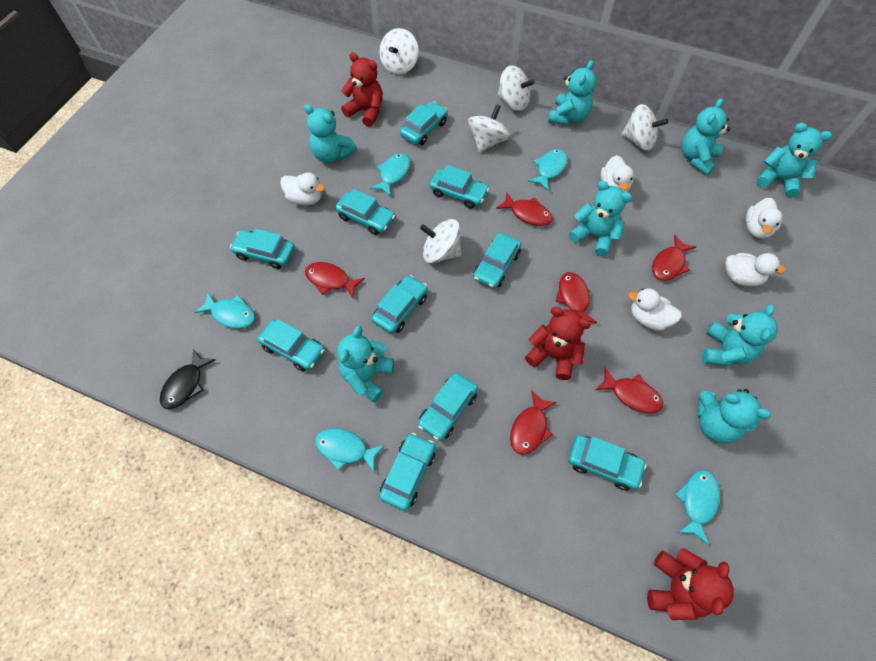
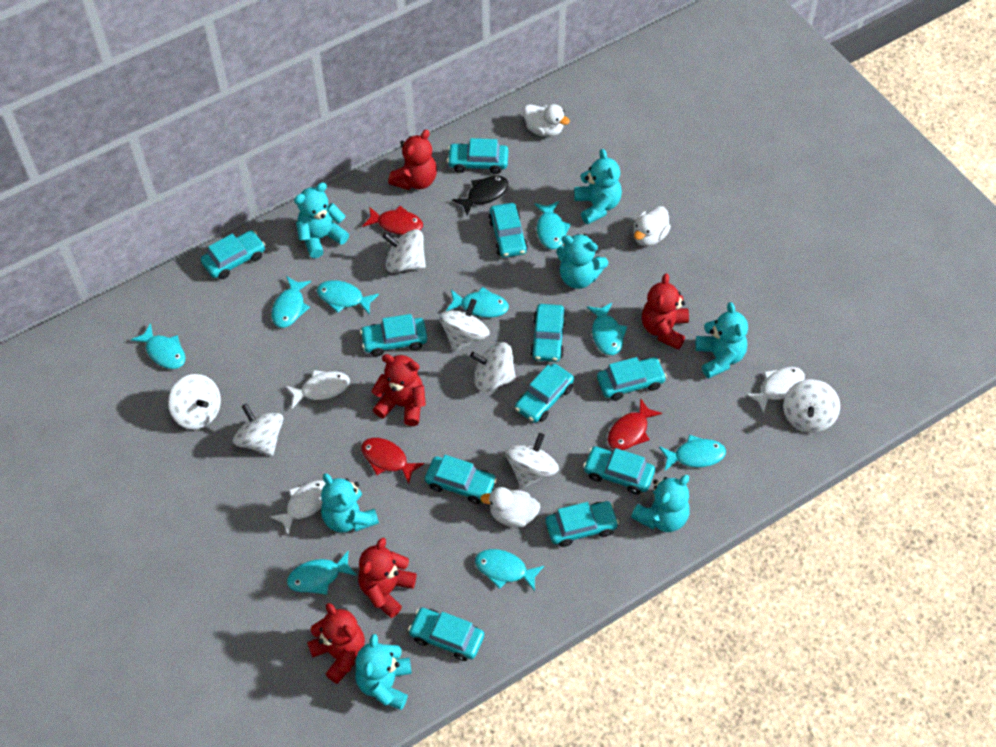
red fish: 6 -> 3
red teddy bear: 3 -> 5
turquoise car: 10 -> 11
turquoise fish: 5 -> 9
turquoise teddy bear: 8 -> 7
white duck: 5 -> 3
white fish: 0 -> 3
white spinning top: 5 -> 7

